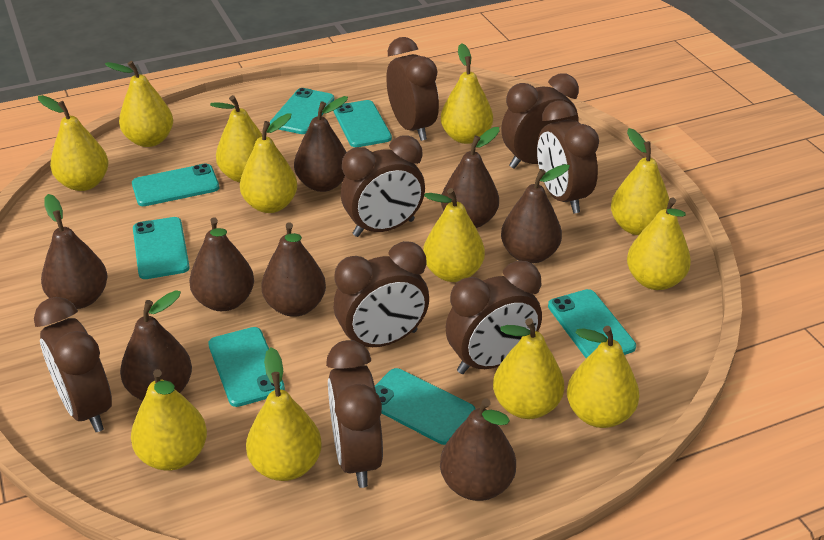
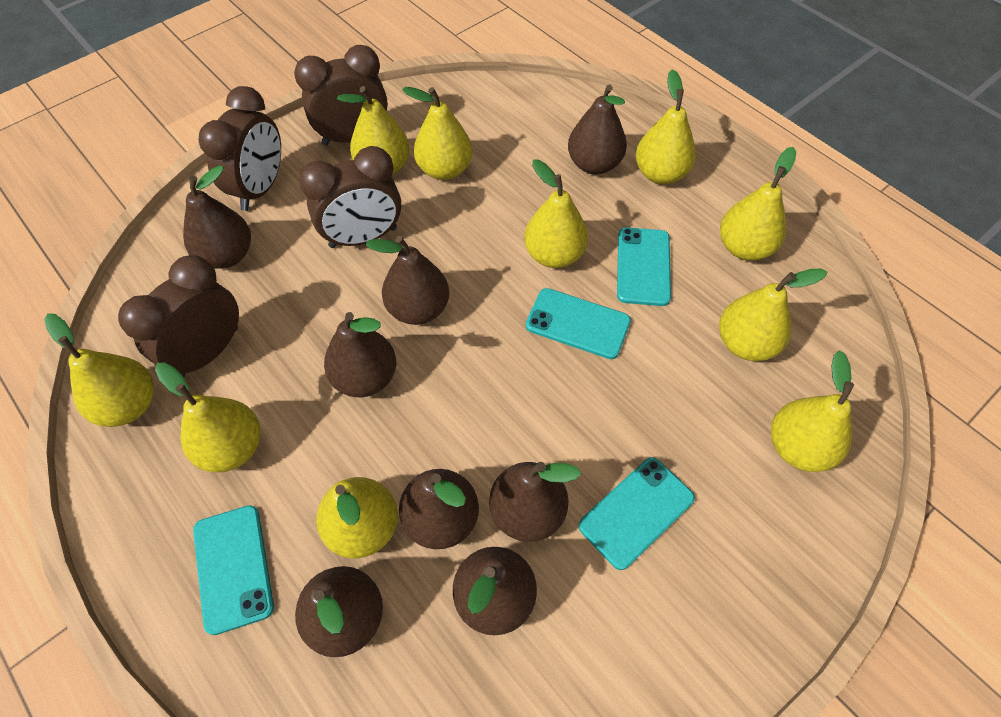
brown clock: 8 -> 4
turquoise phone: 7 -> 4
yellow pear: 12 -> 10

